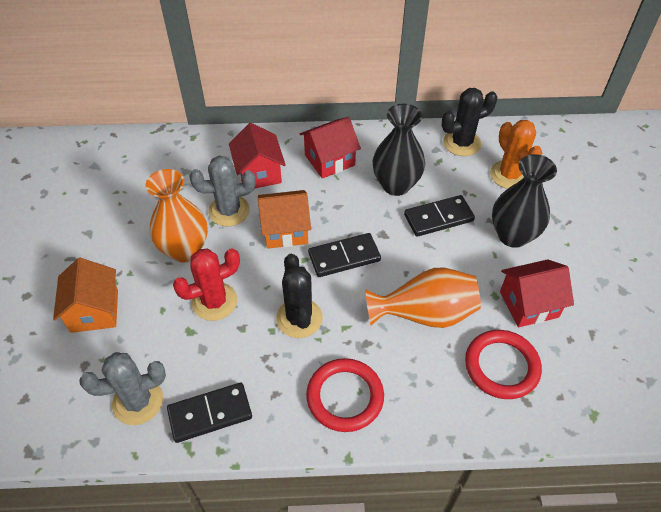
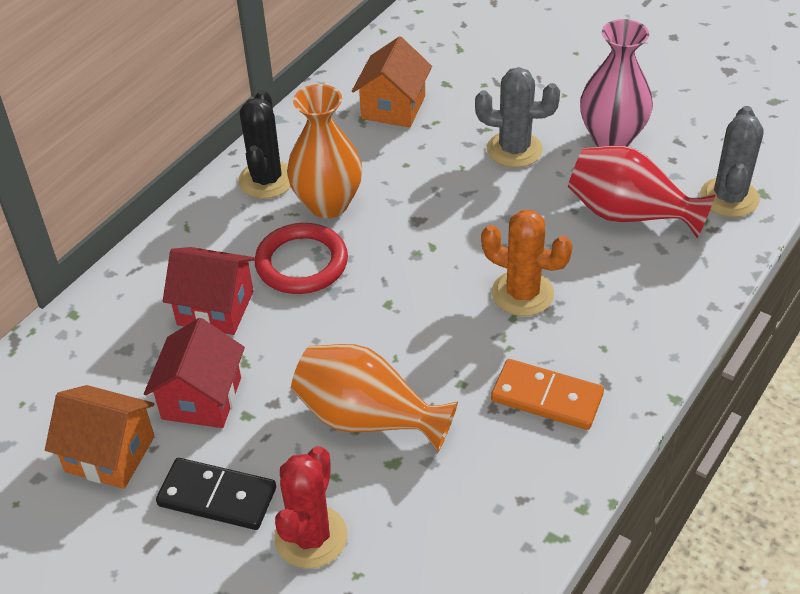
black cactus: 2 -> 1
black domino: 3 -> 1
black vase: 2 -> 0
orange domino: 0 -> 1
pink vase: 0 -> 1
red house: 3 -> 2
red ring: 2 -> 1
red vase: 0 -> 1

